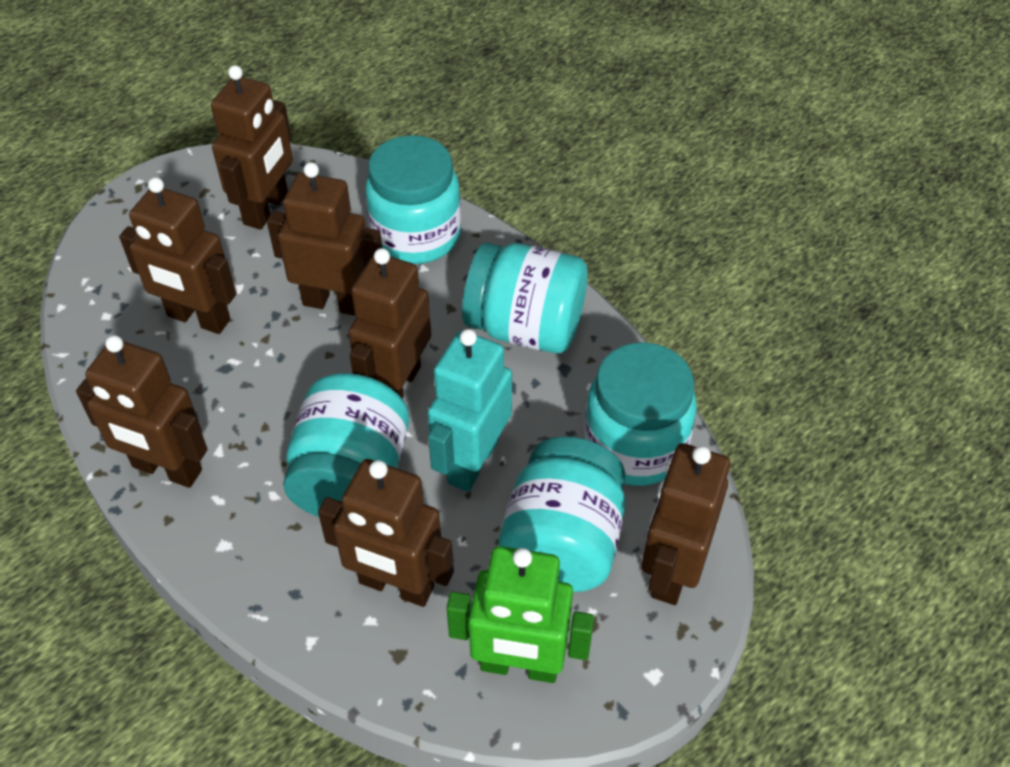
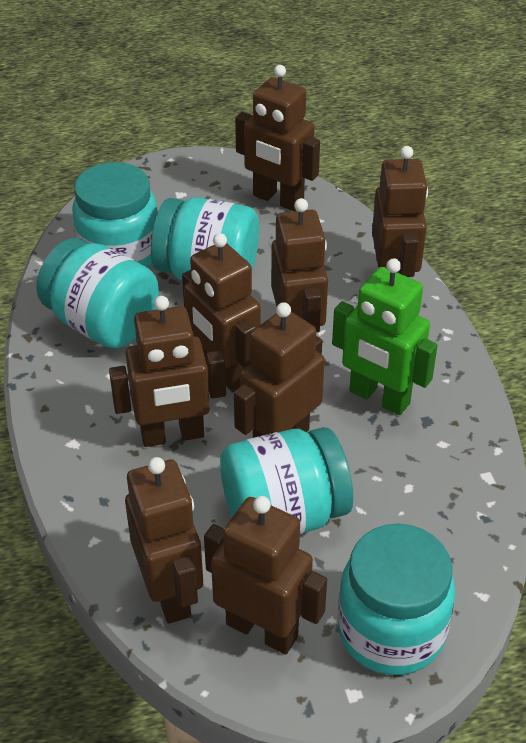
brown robot: 7 -> 8
turquoise robot: 1 -> 0

